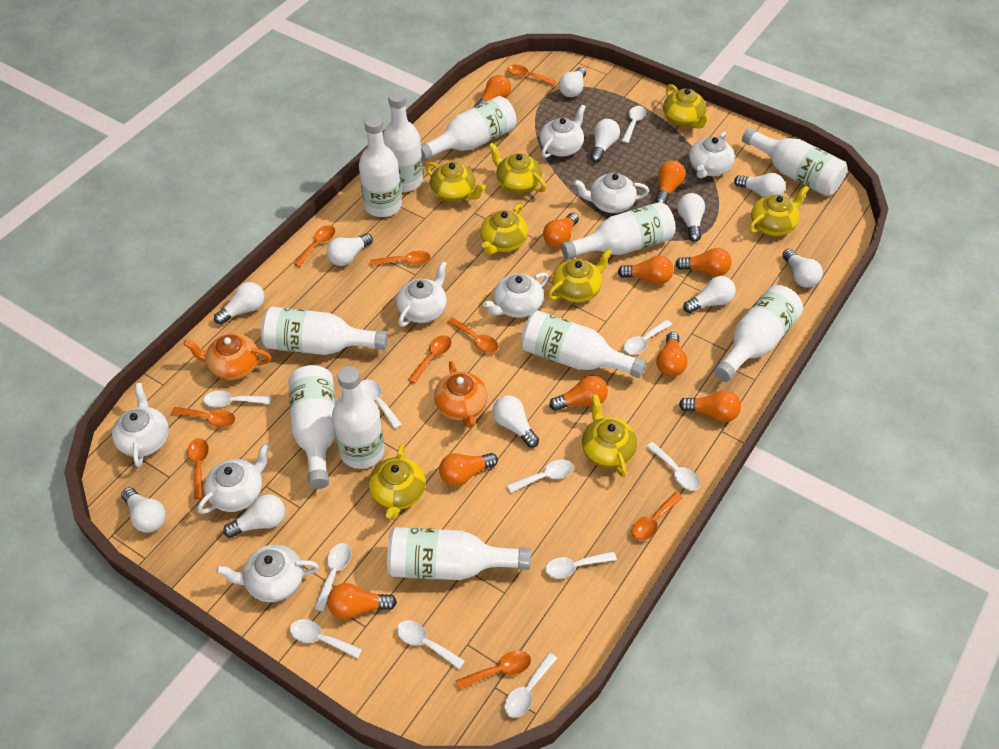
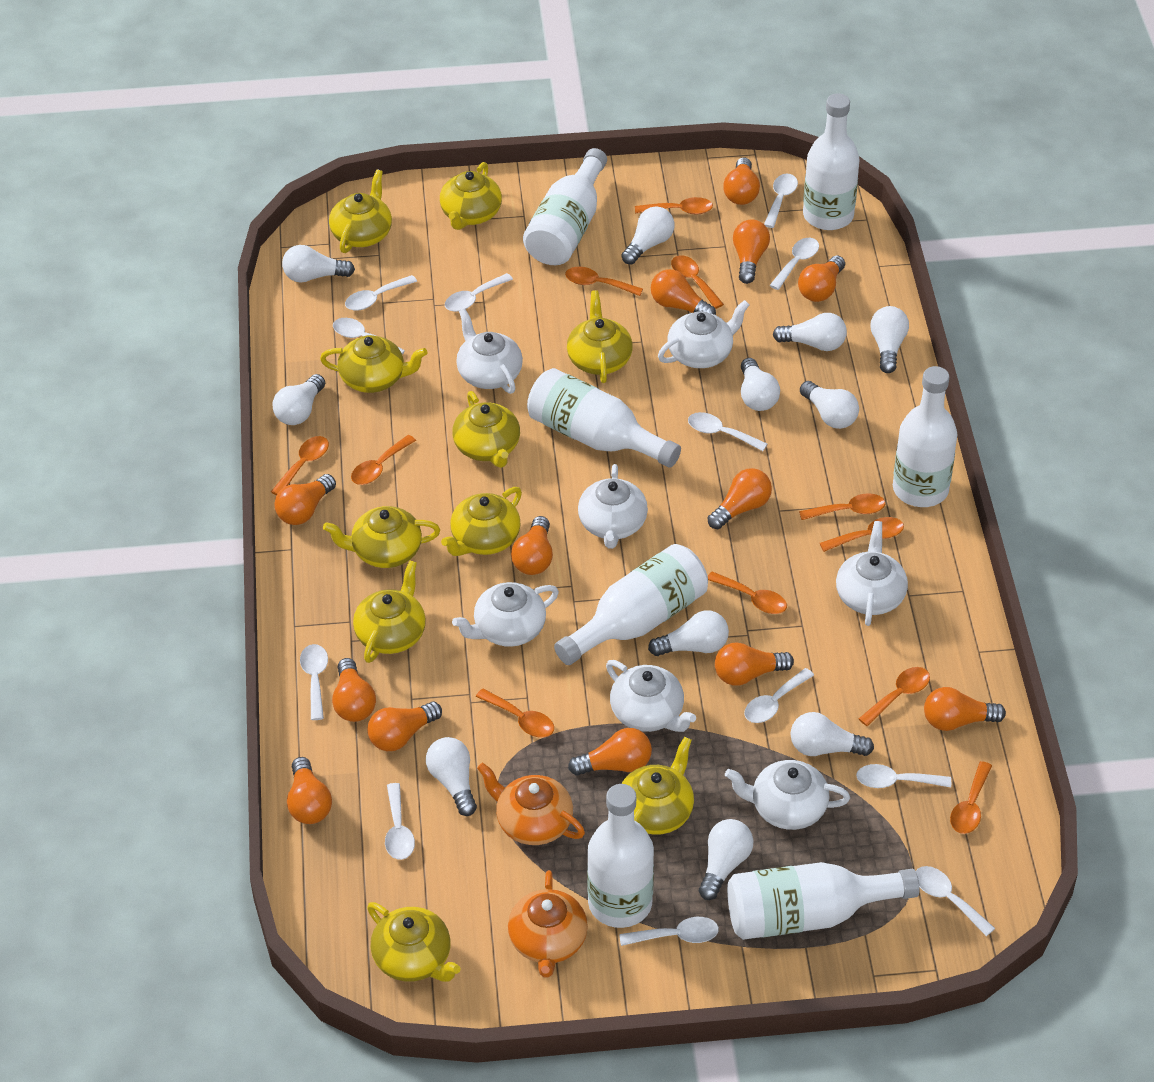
orange light bulb: 10 -> 13
orange spoon: 9 -> 11
white bottle: 11 -> 7
white spoon: 11 -> 12
white teapot: 8 -> 7
yellow teapot: 8 -> 10

